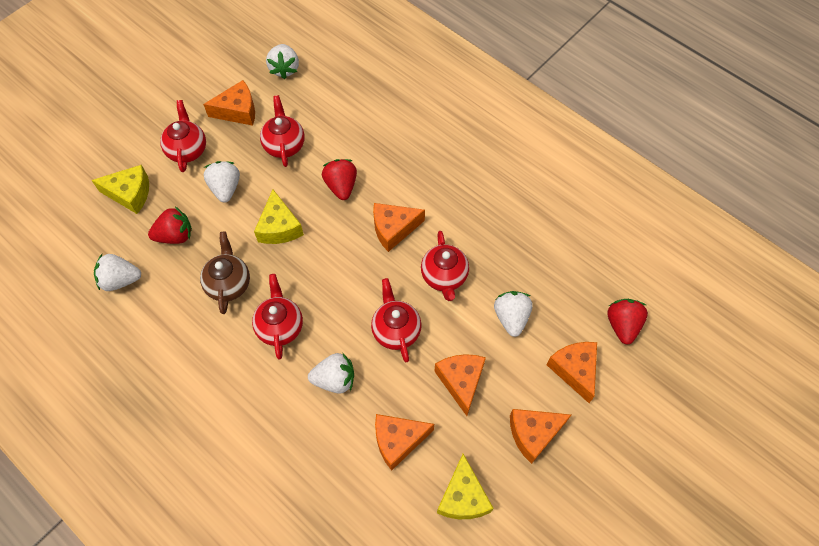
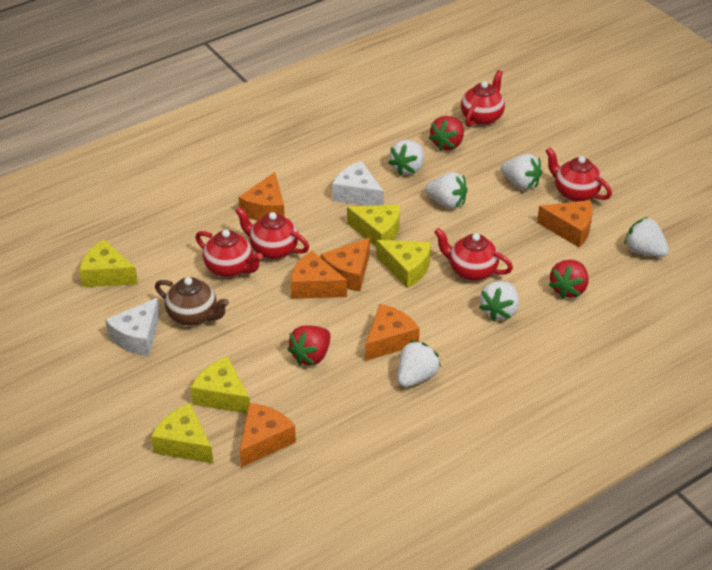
white cheese: 0 -> 2
white strawberry: 5 -> 6
yellow cheese: 3 -> 5

